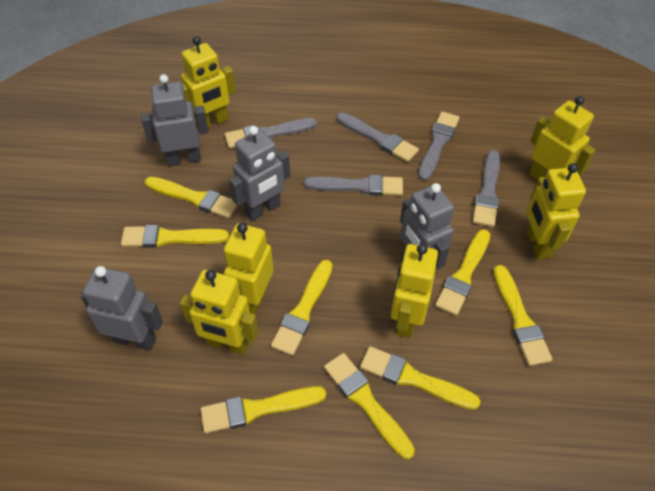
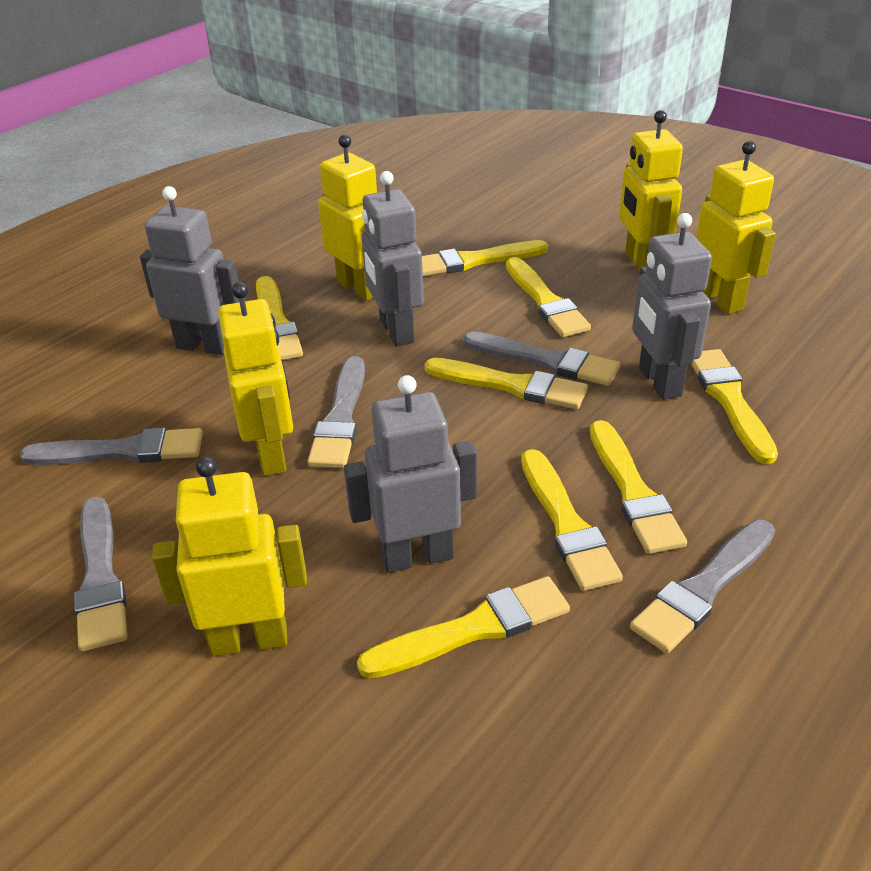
yellow robot: 6 -> 5

